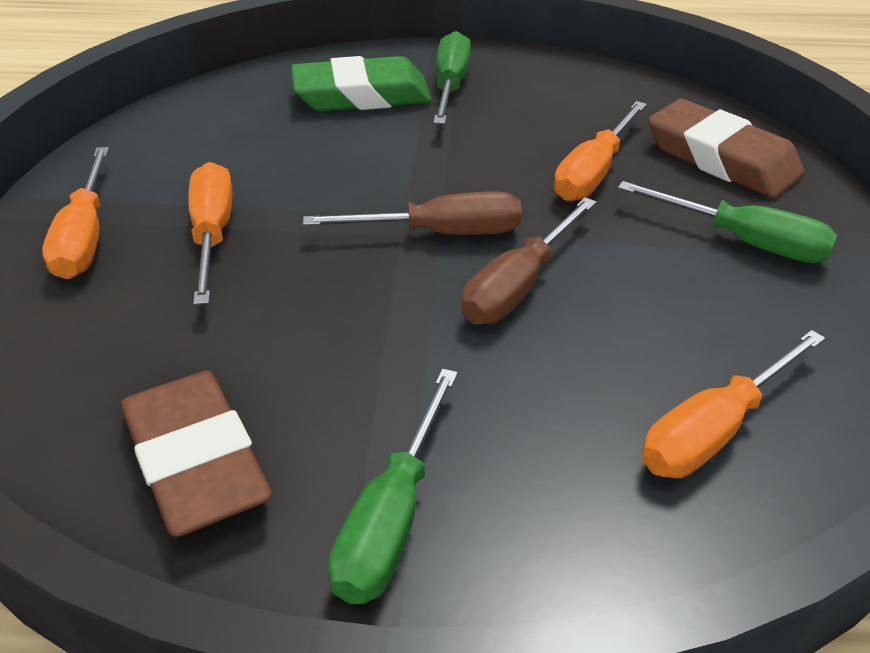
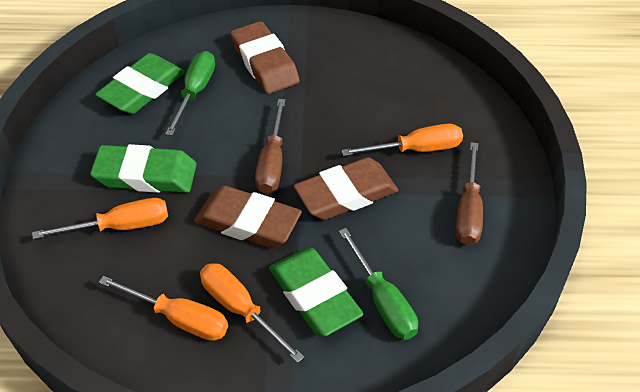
brown eraser: 2 -> 3
green eraser: 1 -> 3
green screwdriver: 3 -> 2

